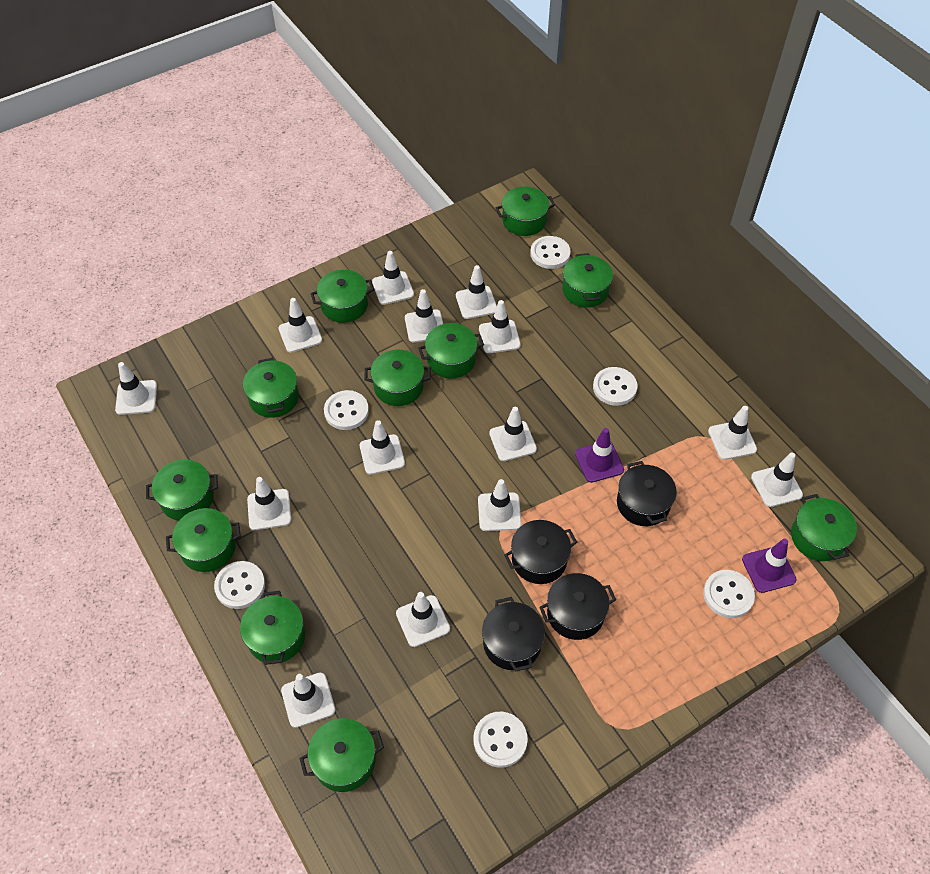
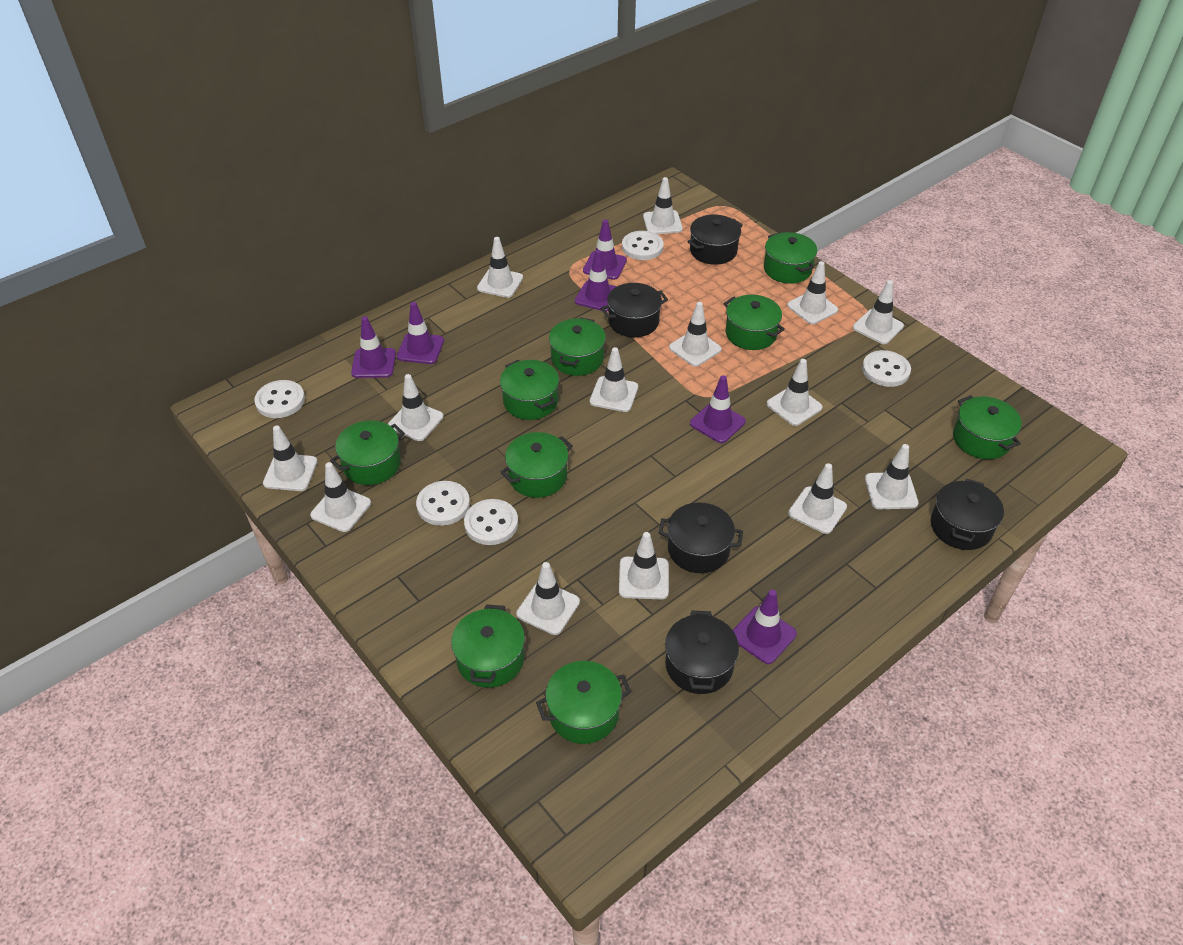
black pot: 4 -> 5
green pot: 11 -> 9
purple traffic cone: 2 -> 6
white button: 6 -> 5

